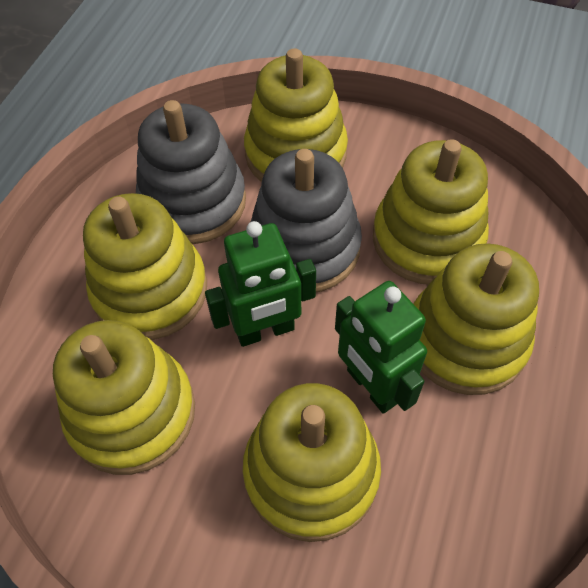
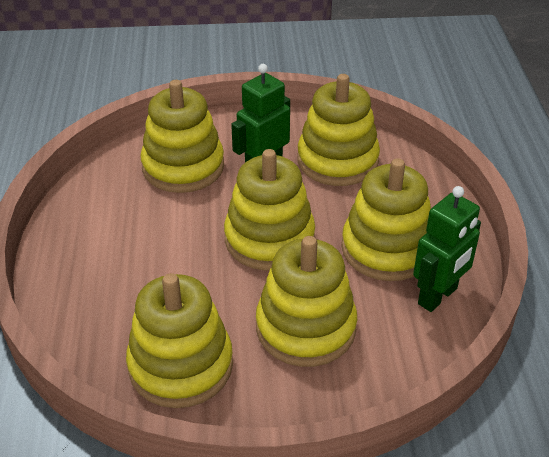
grey stacking toy: 2 -> 0

